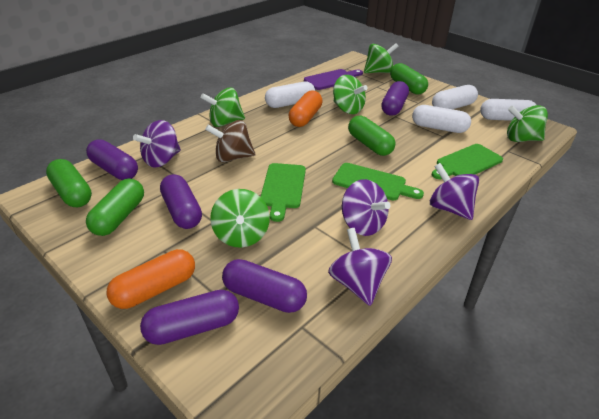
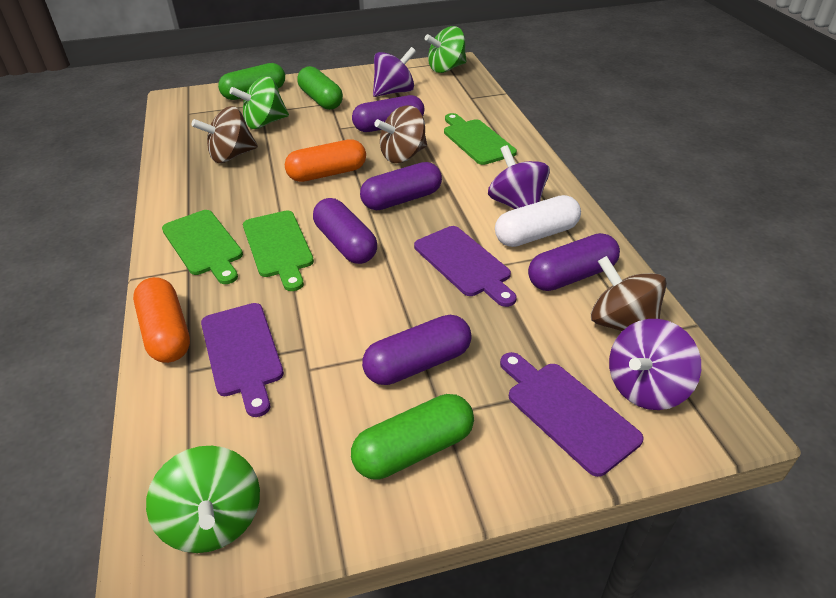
brown spinning top: 1 -> 3
green capsule: 4 -> 3
green spinning top: 5 -> 3
purple cutting board: 1 -> 3
purple spinning top: 4 -> 3
white capsule: 4 -> 1

